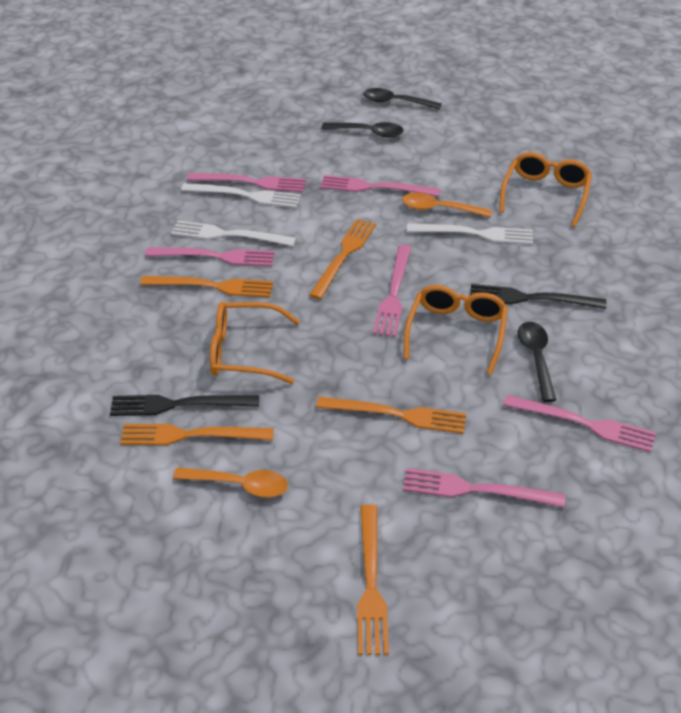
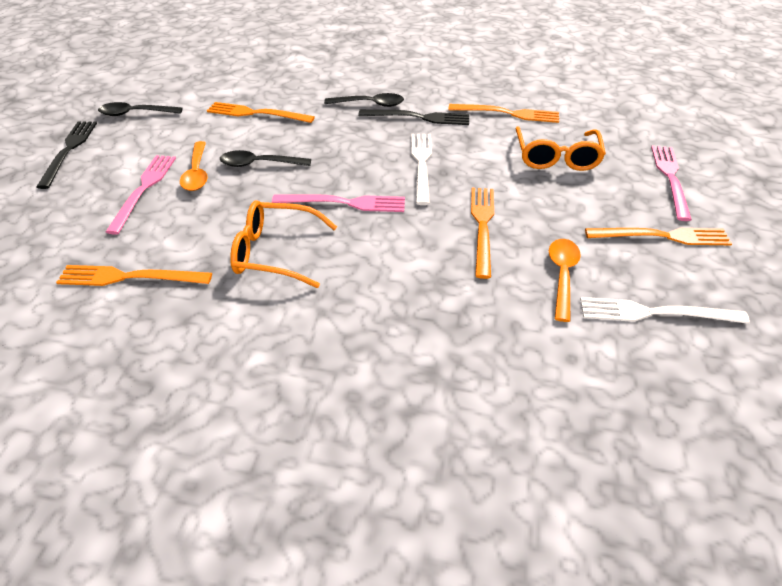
orange glasses: 3 -> 2
pink fork: 6 -> 3
white fork: 3 -> 2

